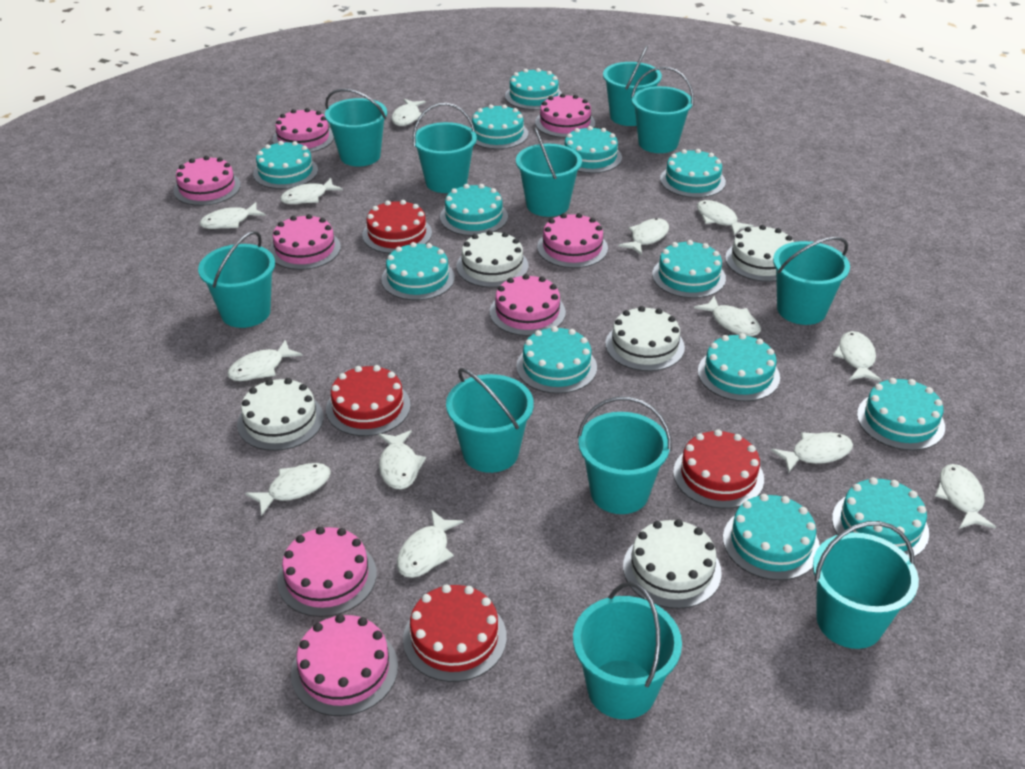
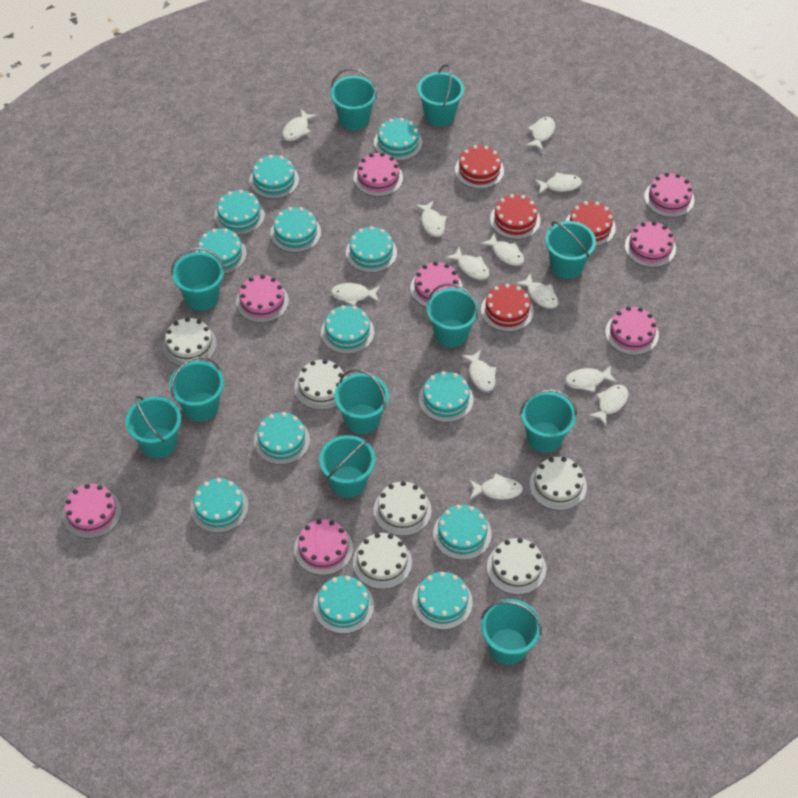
white cake: 5 -> 6
white fish: 13 -> 12

